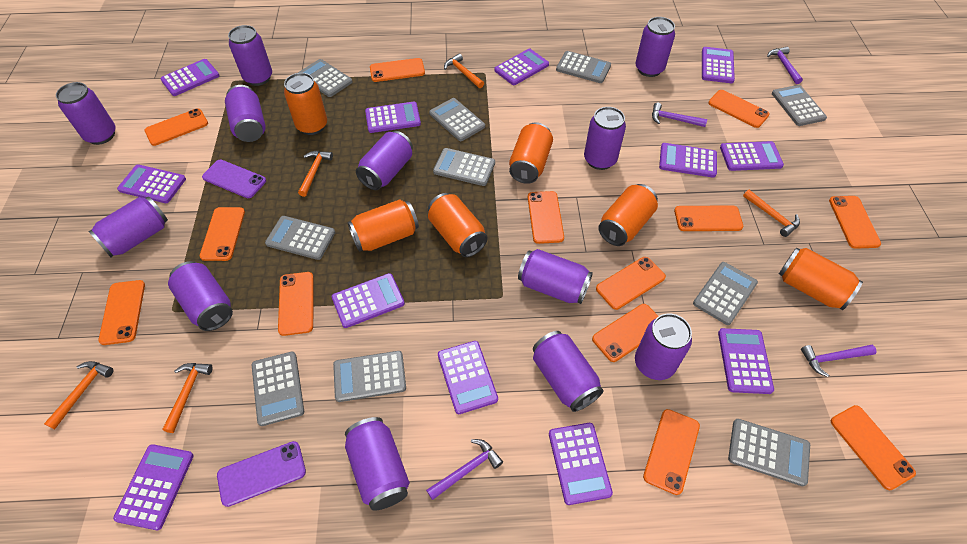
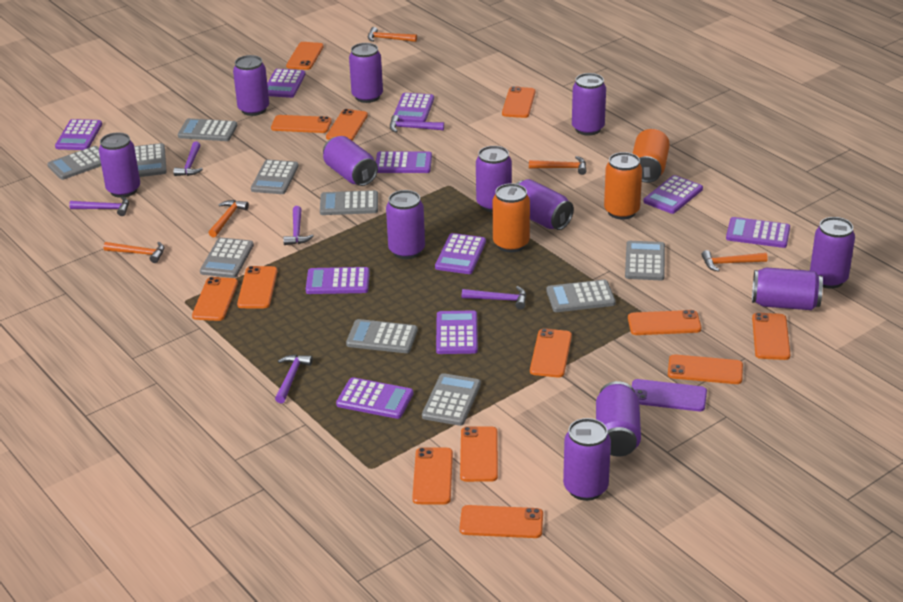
orange can: 6 -> 3
purple calculator: 12 -> 10
purple hammer: 4 -> 6
purple phone: 2 -> 1

